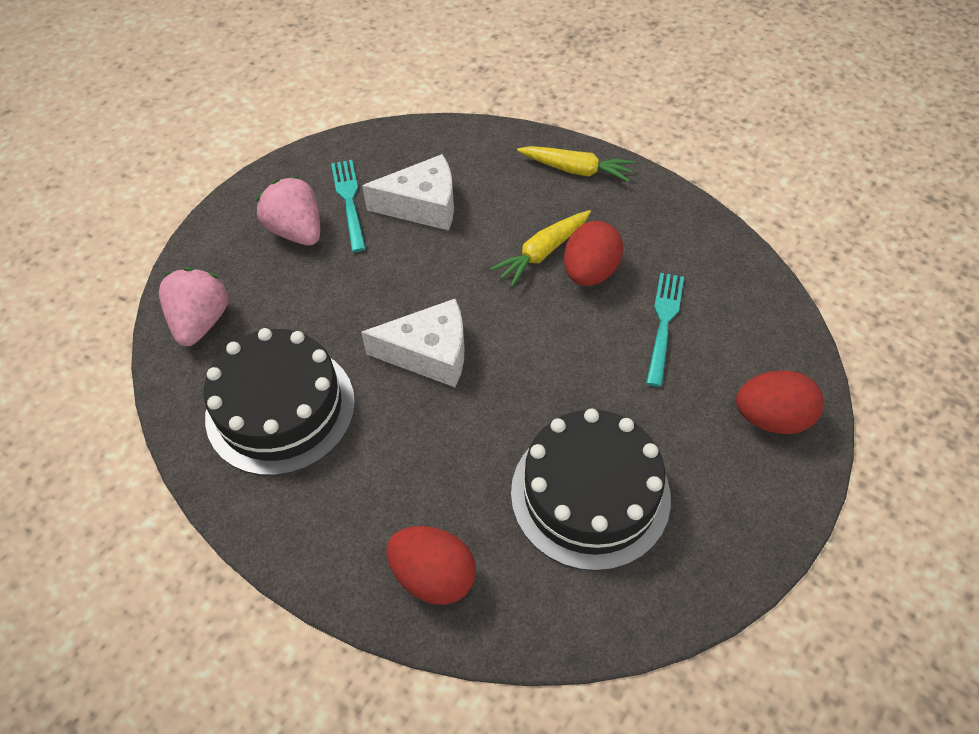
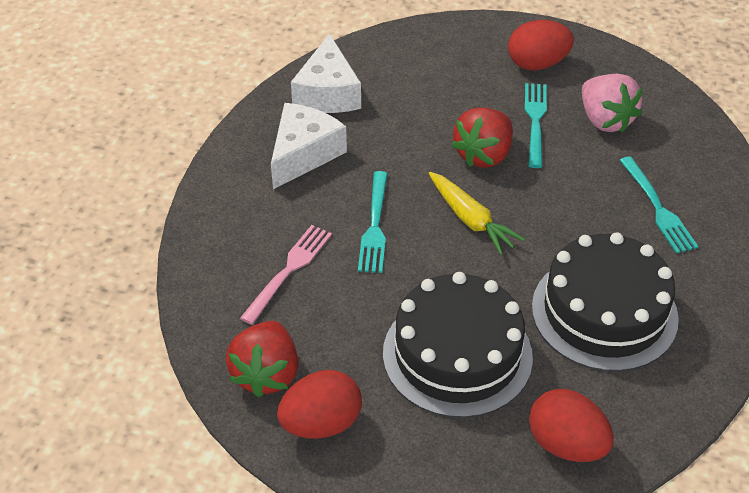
pink fork: 0 -> 1
pink strawberry: 2 -> 1
red strawberry: 0 -> 2
turquoise fork: 2 -> 3
yellow carrot: 2 -> 1

